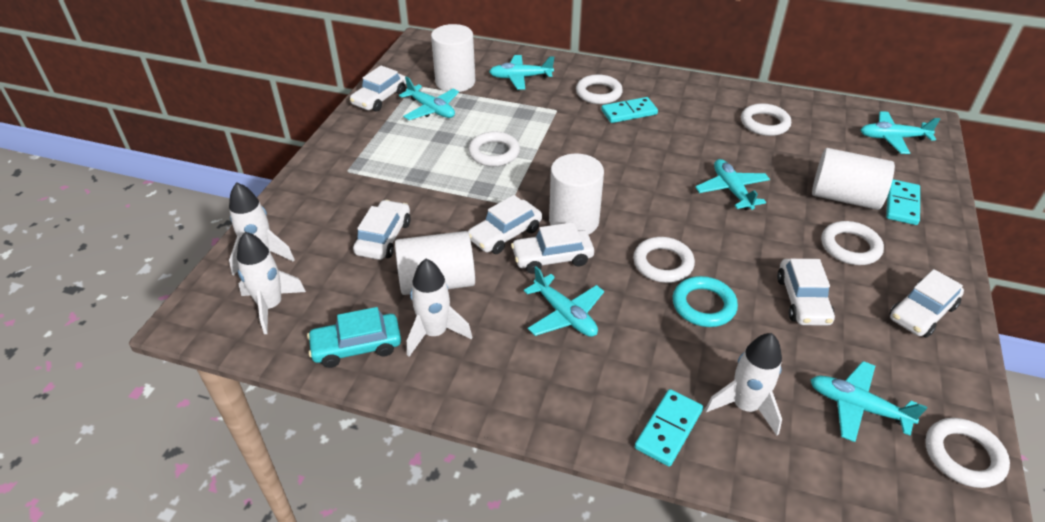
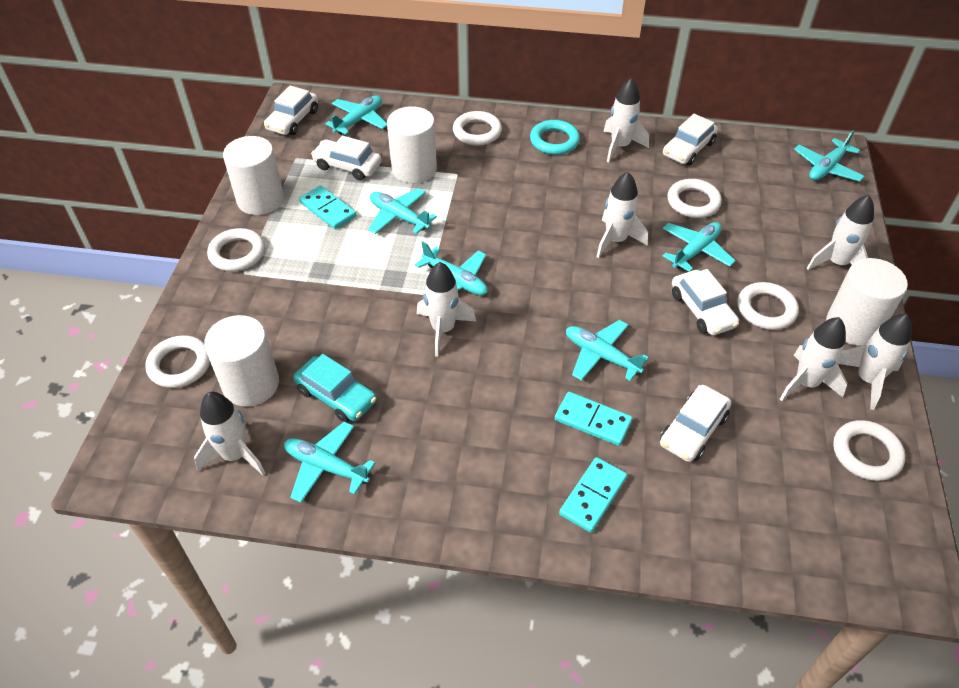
turquoise plane: 6 -> 7
white car: 6 -> 5
white rocket: 4 -> 7

